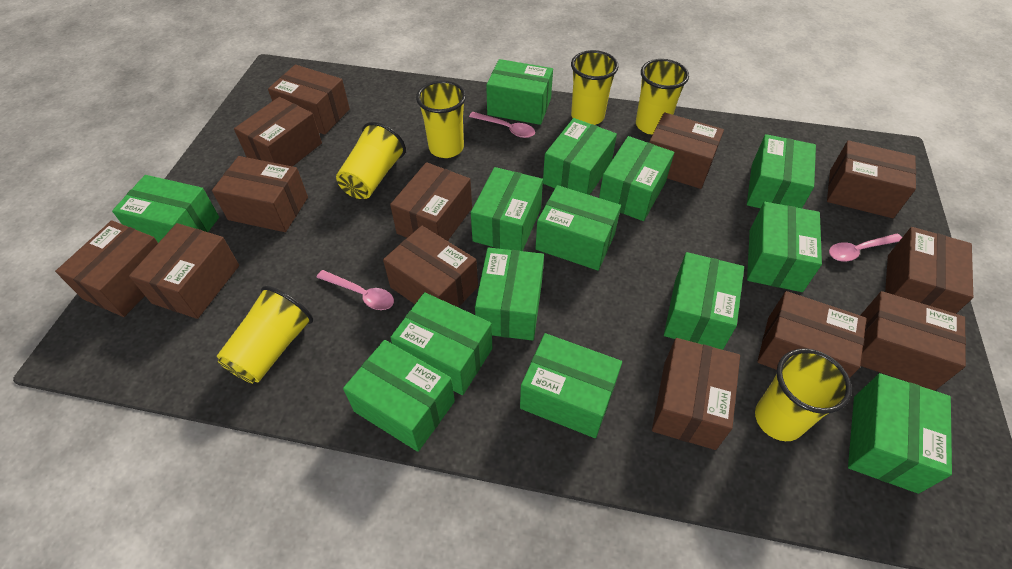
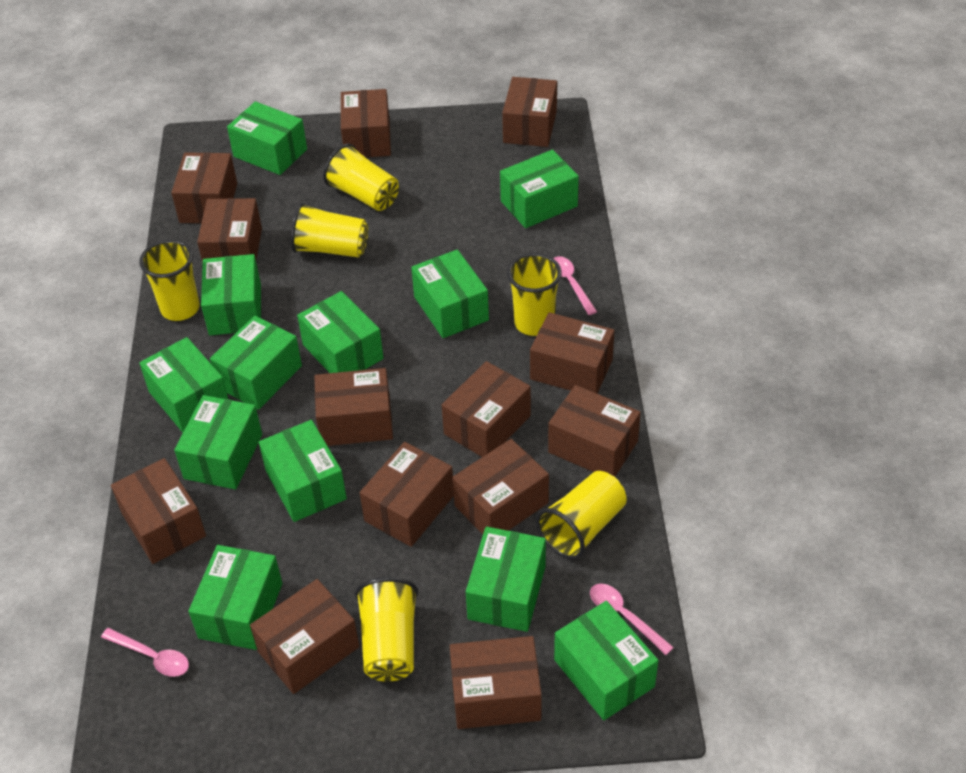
green box: 14 -> 12

